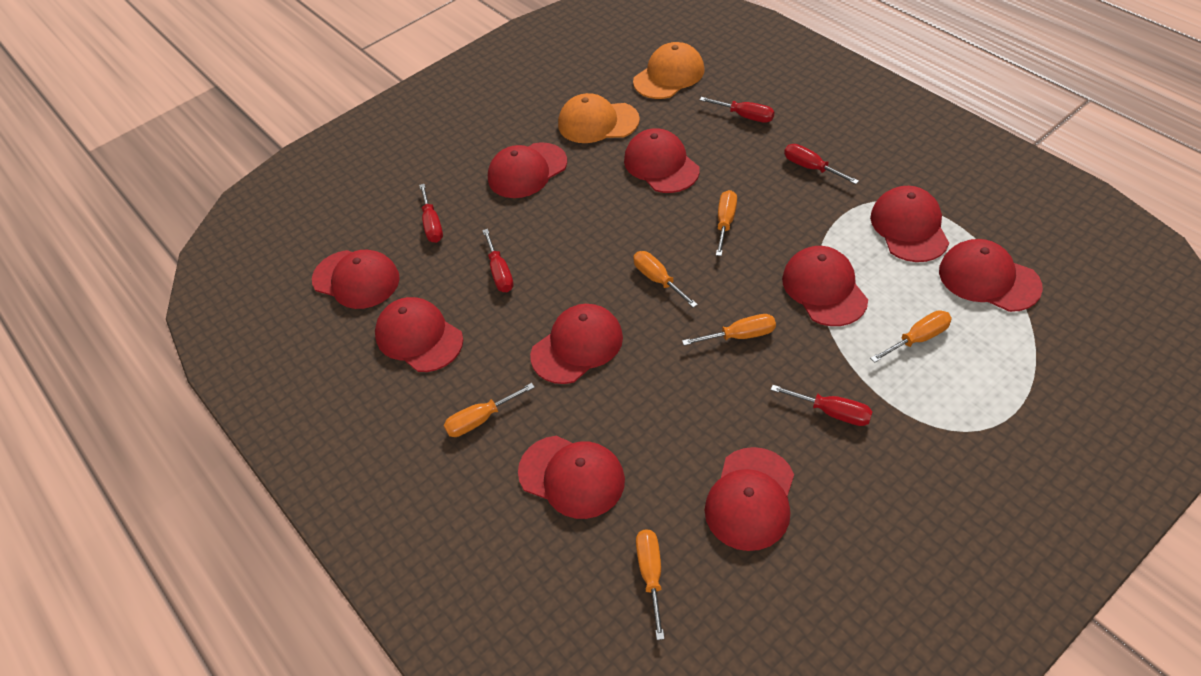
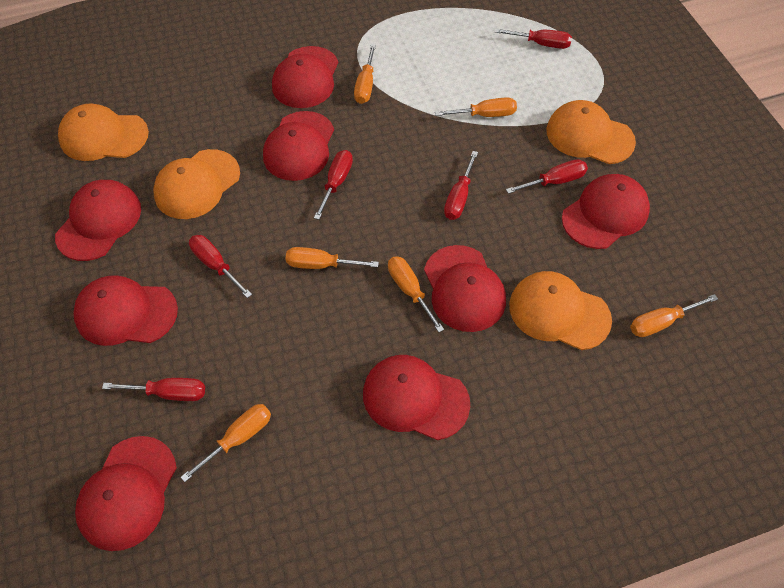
orange cap: 2 -> 4
red cap: 10 -> 8
red screwdriver: 5 -> 6

